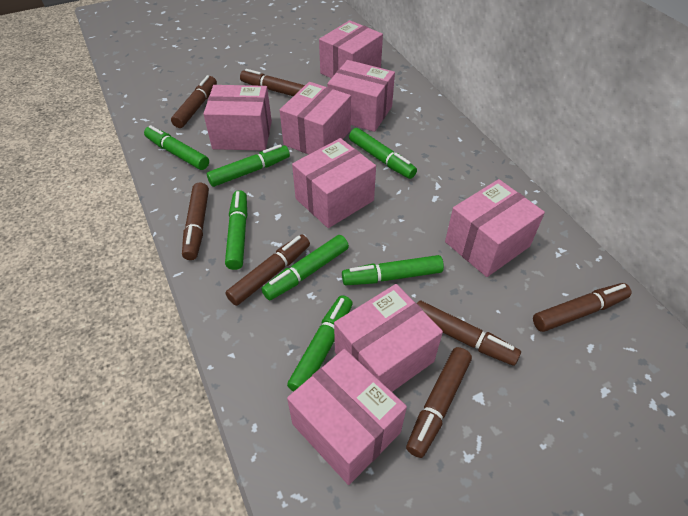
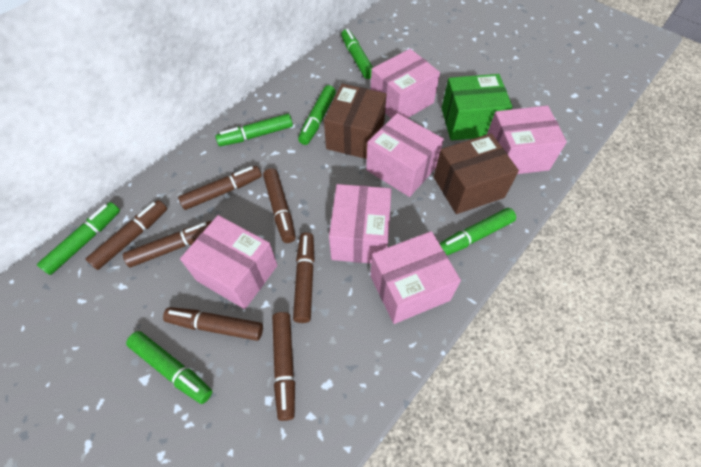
brown box: 0 -> 2
green box: 0 -> 1
green marker: 7 -> 6
pink box: 8 -> 6

